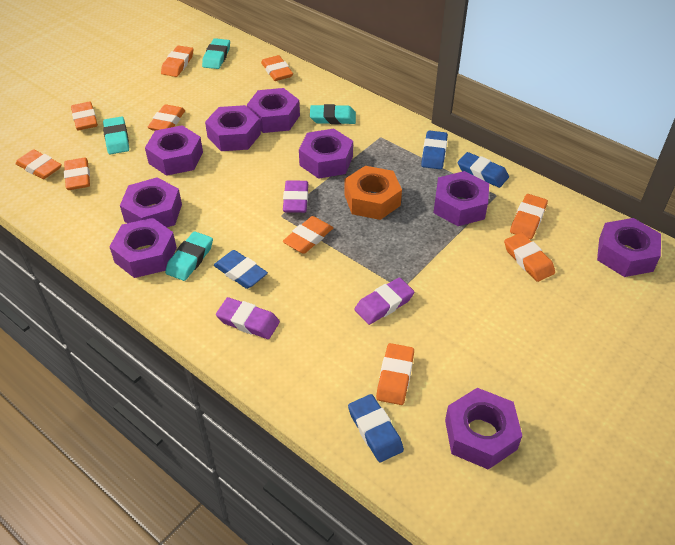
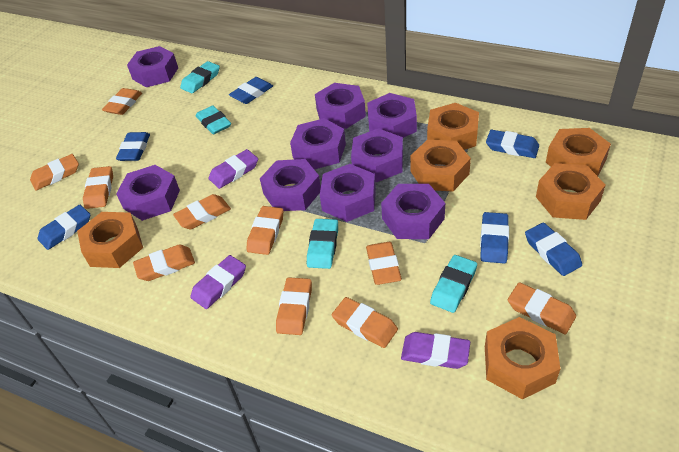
blue eraser: 4 -> 6
orange nut: 1 -> 6

